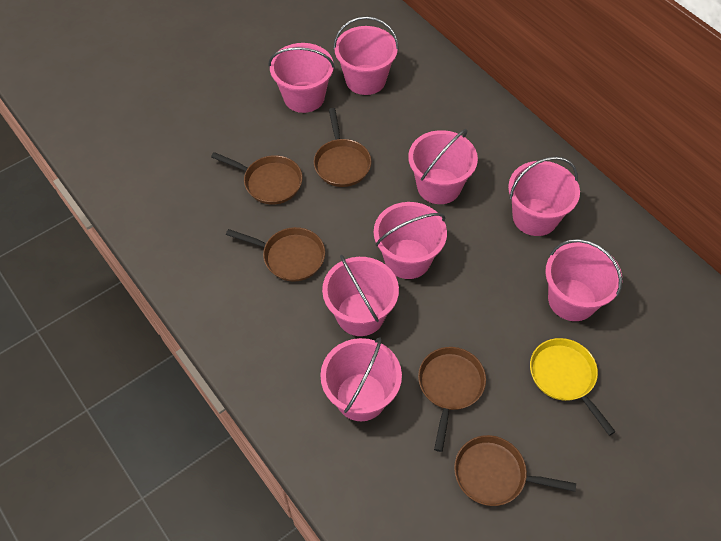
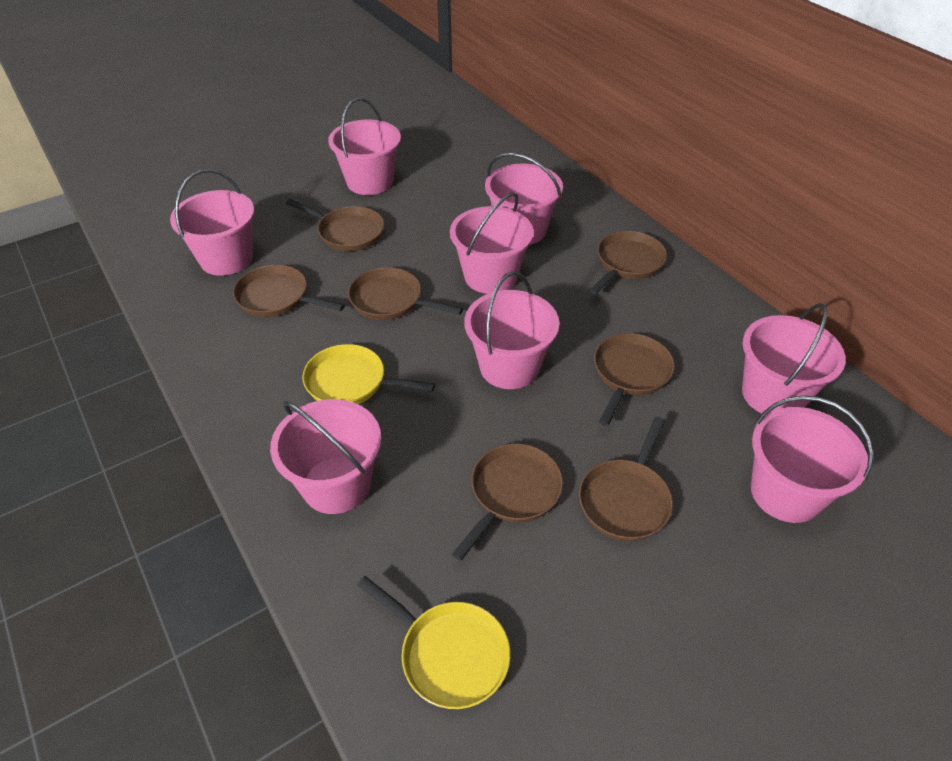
brown pan: 5 -> 7
yellow pan: 1 -> 2

